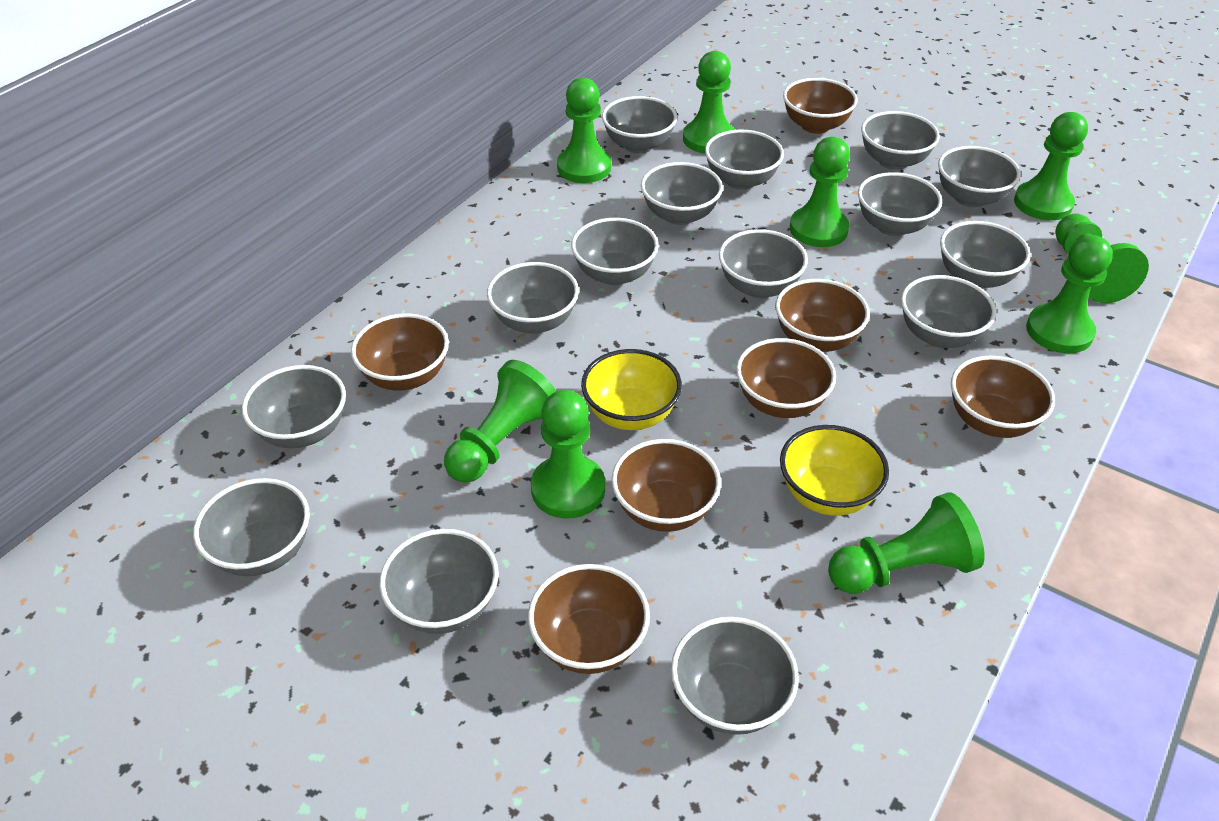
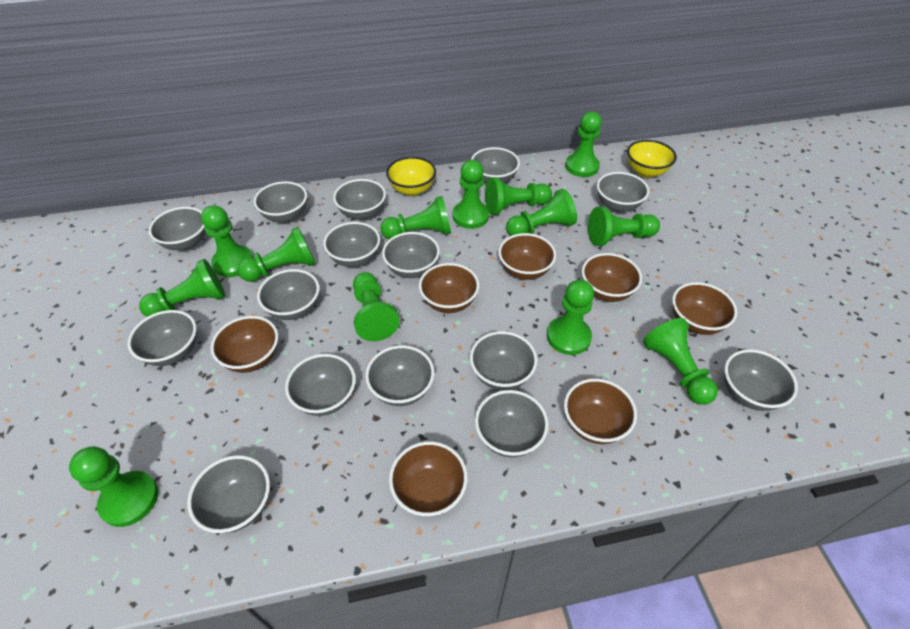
green pawn: 9 -> 13

